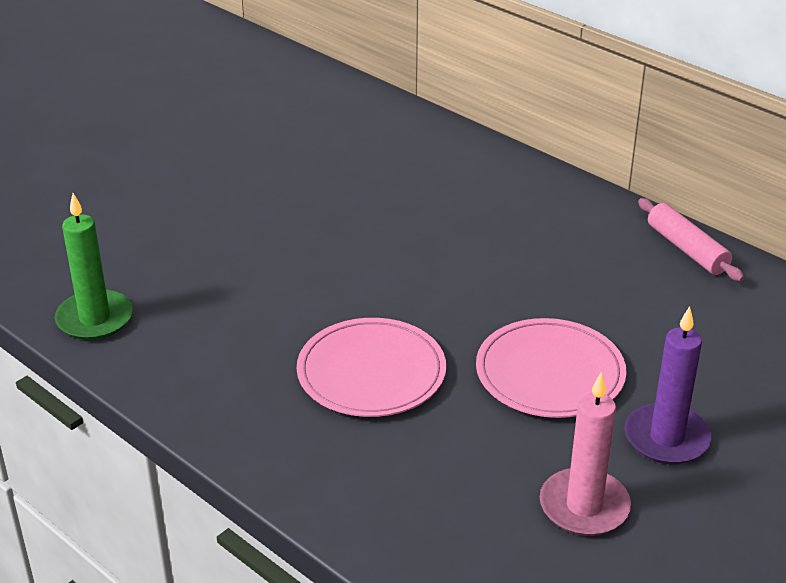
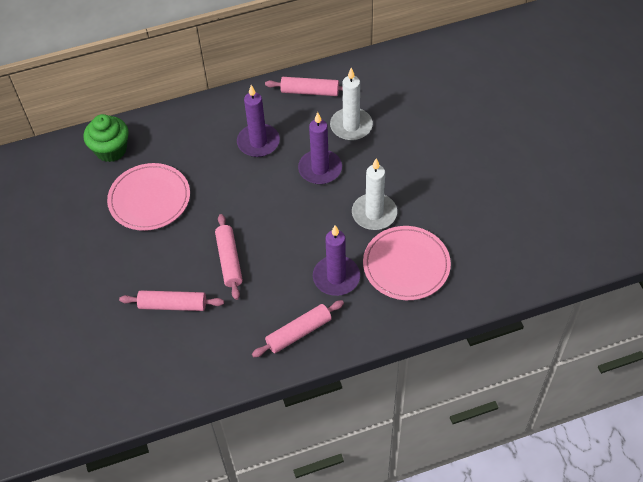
green candle: 1 -> 0
green cupcake: 0 -> 1
pink candle: 1 -> 0
pink rolling pin: 1 -> 4
purple candle: 1 -> 3
white candle: 0 -> 2

